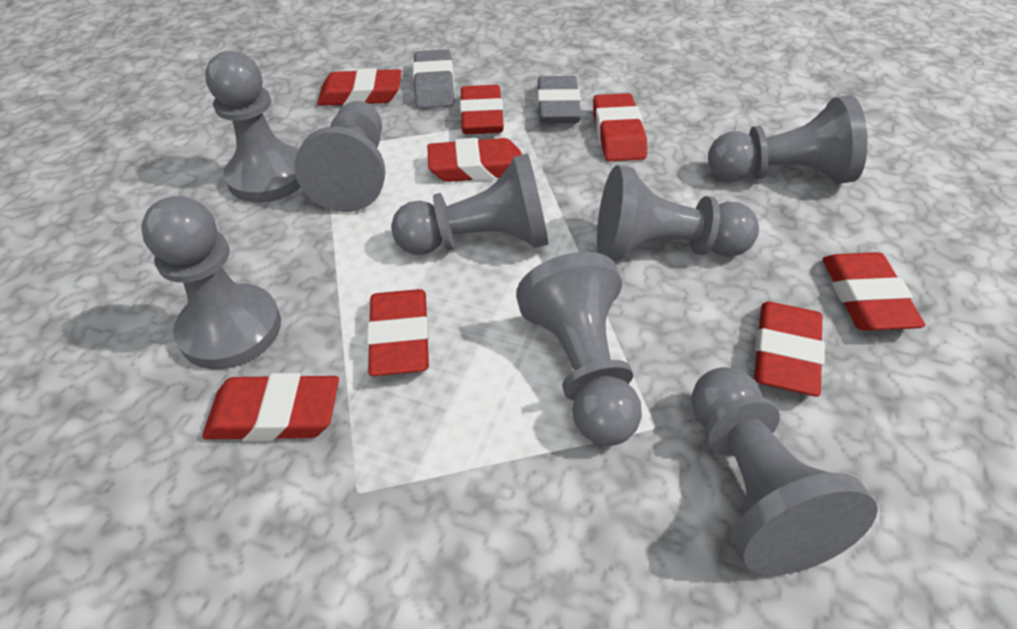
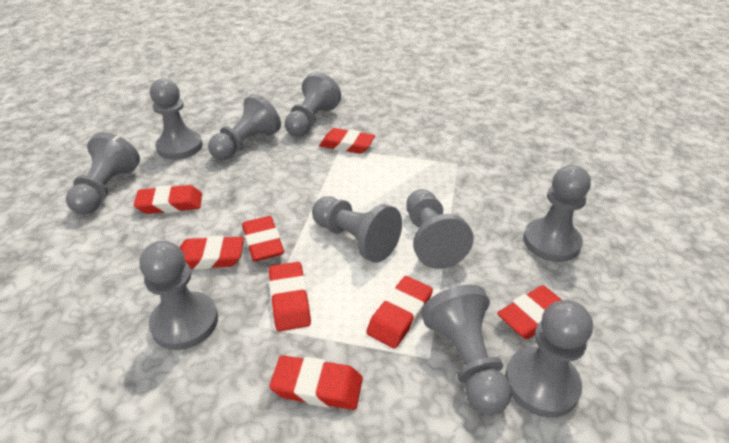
grey eraser: 2 -> 0
grey pawn: 8 -> 10

